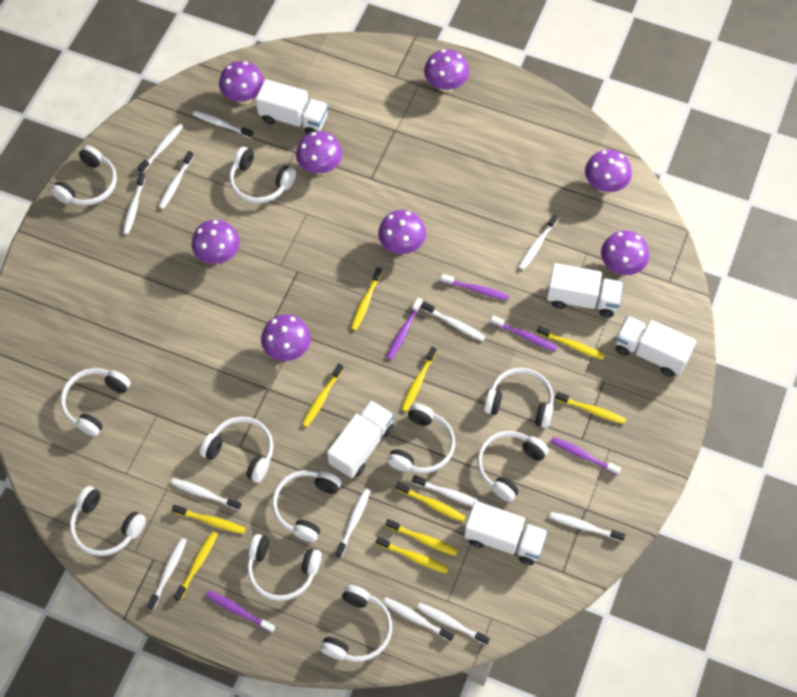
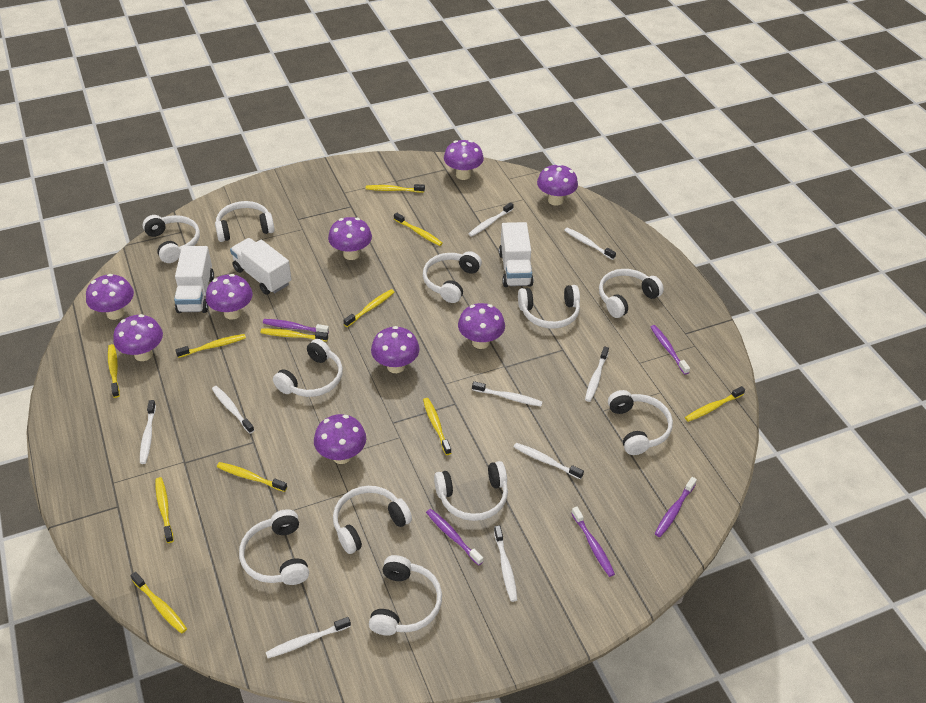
purple mushroom: 8 -> 9
white toothbrush: 13 -> 9
white truck: 5 -> 3
yellow toothbrush: 10 -> 11

